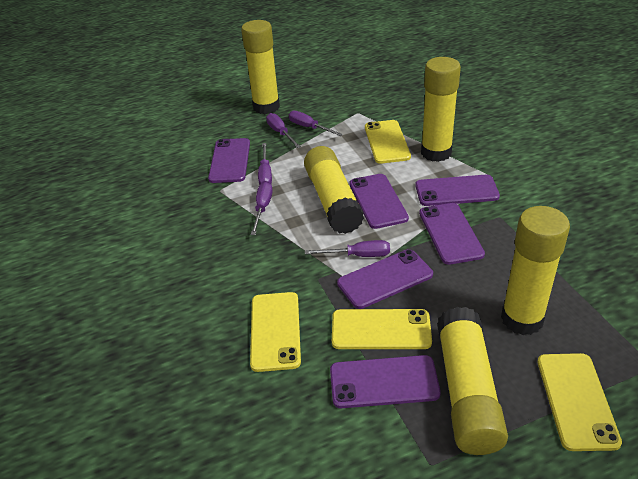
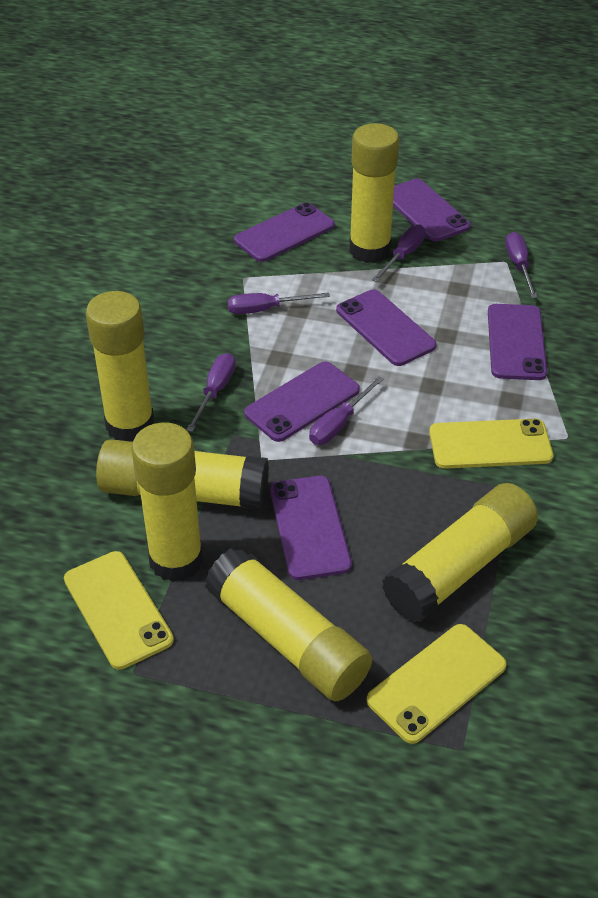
yellow glue stick: 5 -> 6
yellow phone: 4 -> 3

